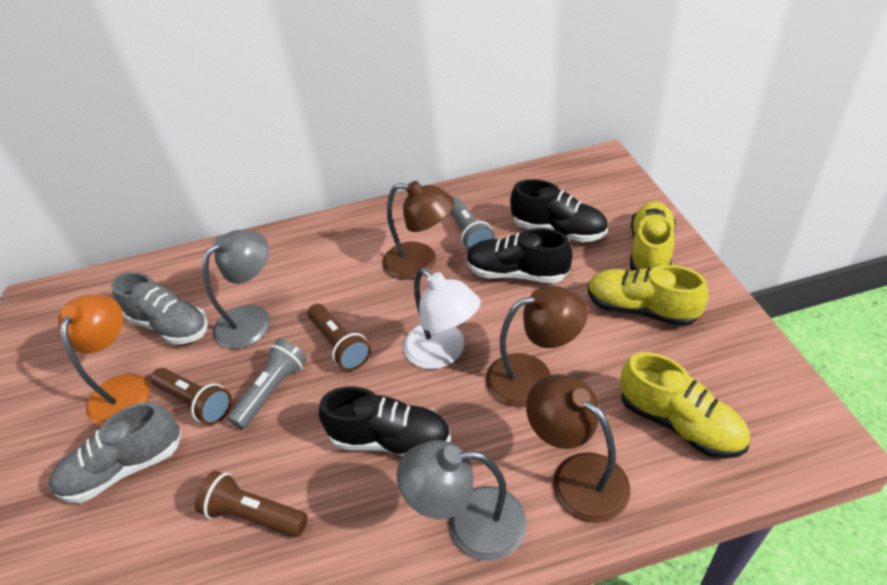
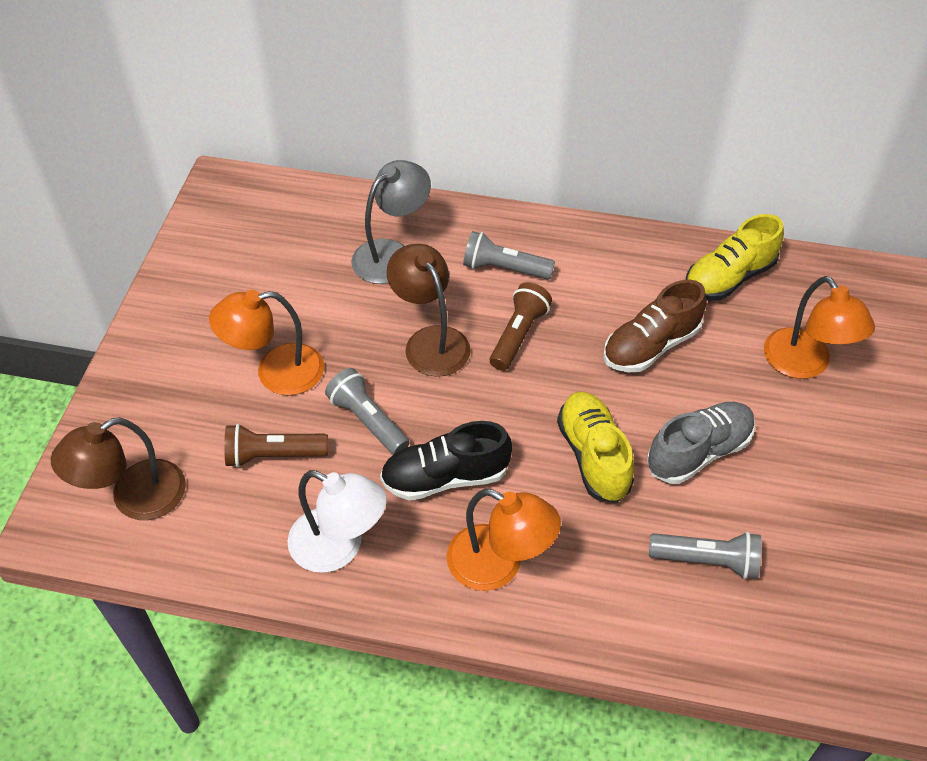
black shoe: 3 -> 1
brown flashlight: 3 -> 2
brown lamp: 3 -> 2
brown shoe: 0 -> 1
grey flashlight: 2 -> 3
grey lamp: 2 -> 1
grey shoe: 2 -> 1
orange lamp: 1 -> 3
yellow shoe: 3 -> 2

